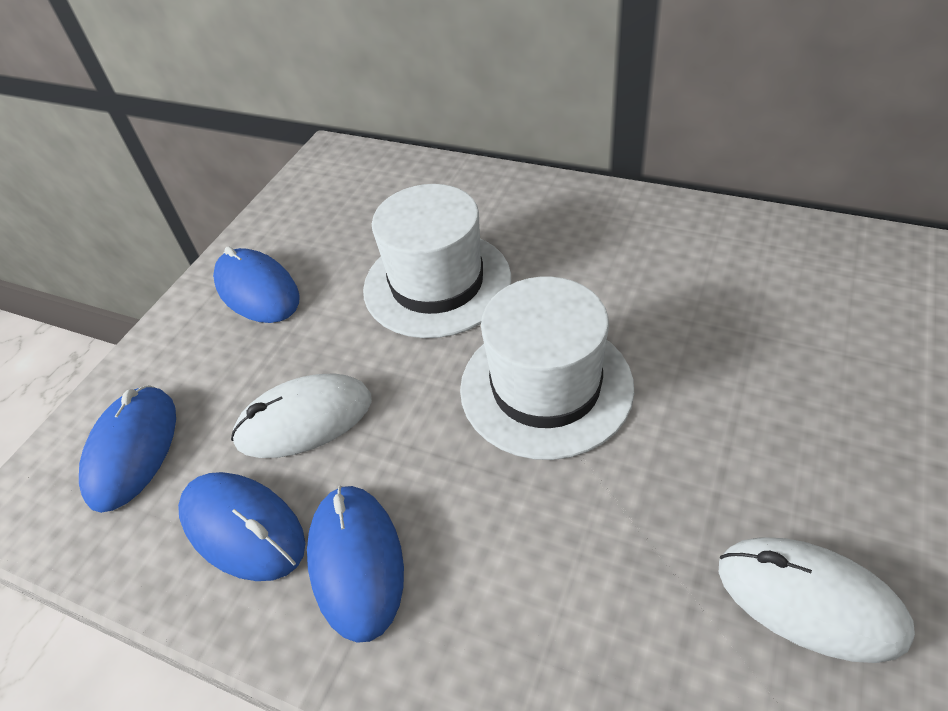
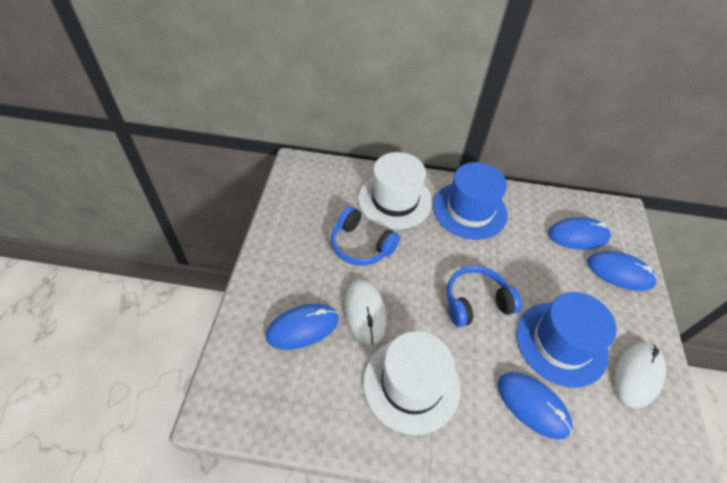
blue hat: 0 -> 2
blue headphones: 0 -> 2

